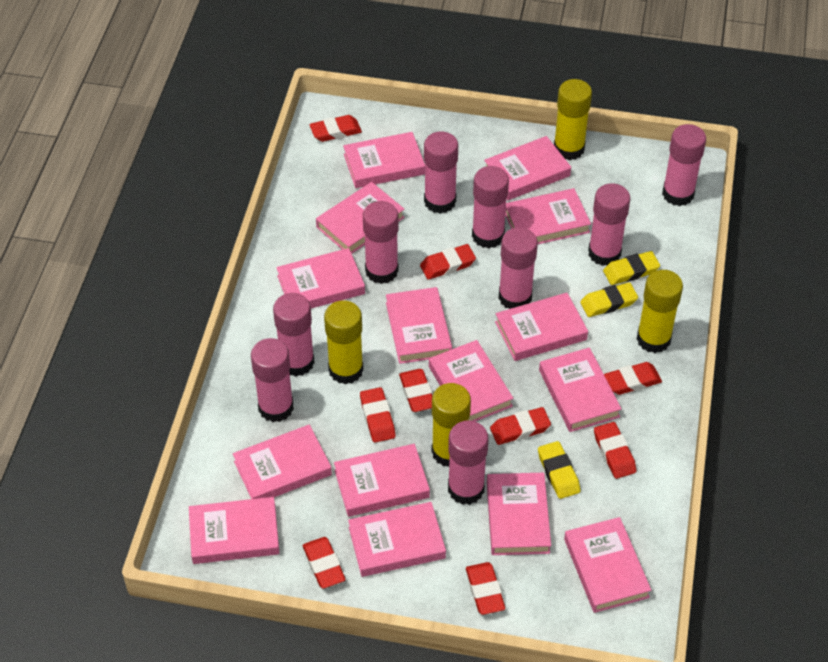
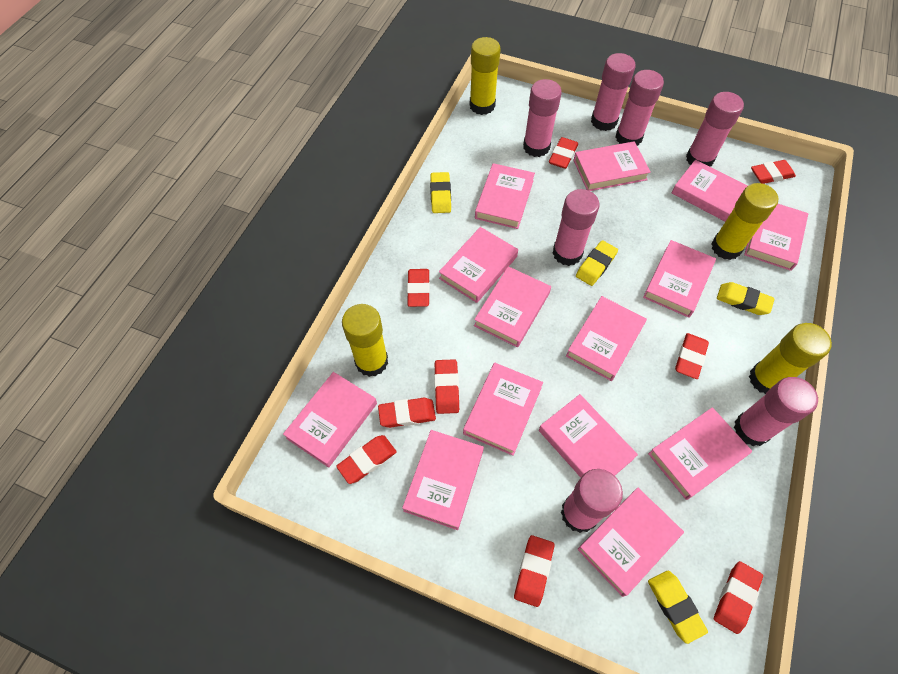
pink book: 15 -> 14
pink glue stick: 9 -> 7
yellow eraser: 3 -> 4

